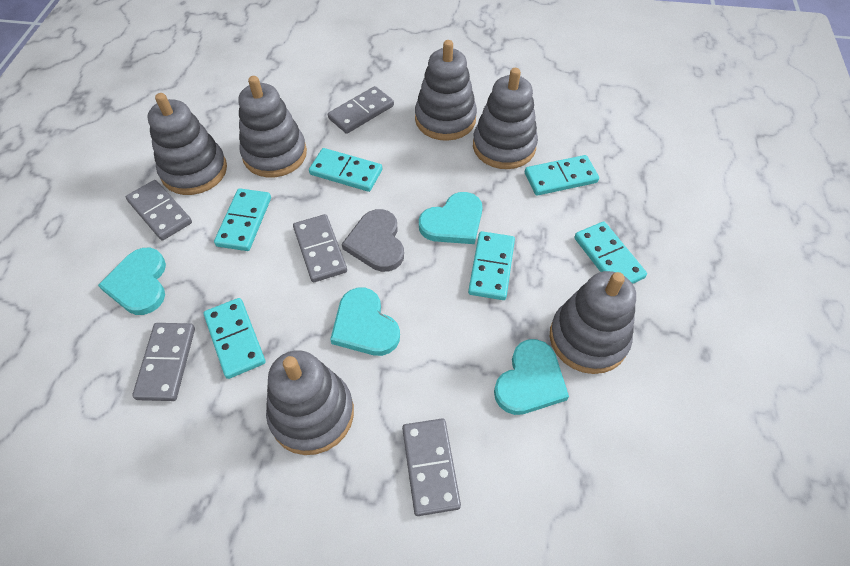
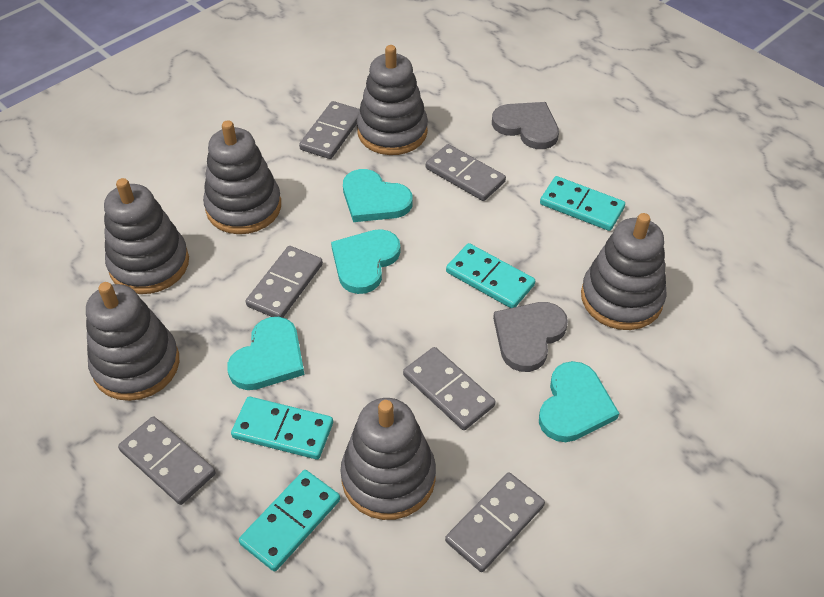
grey domino: 5 -> 6
grey heart: 1 -> 2
turquoise domino: 6 -> 4

